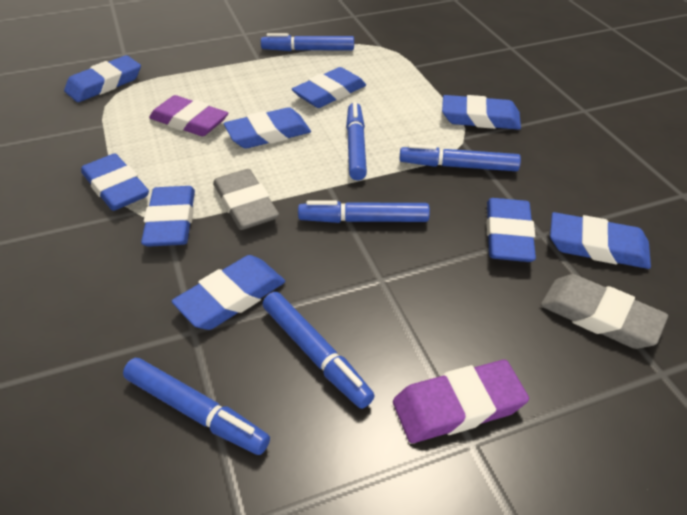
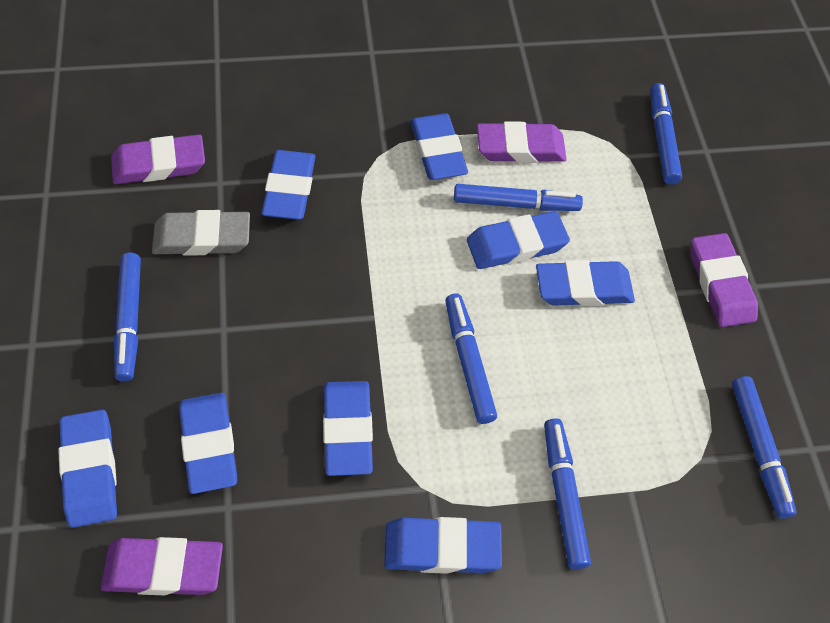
blue eraser: 9 -> 8
grey eraser: 2 -> 1
purple eraser: 2 -> 4

